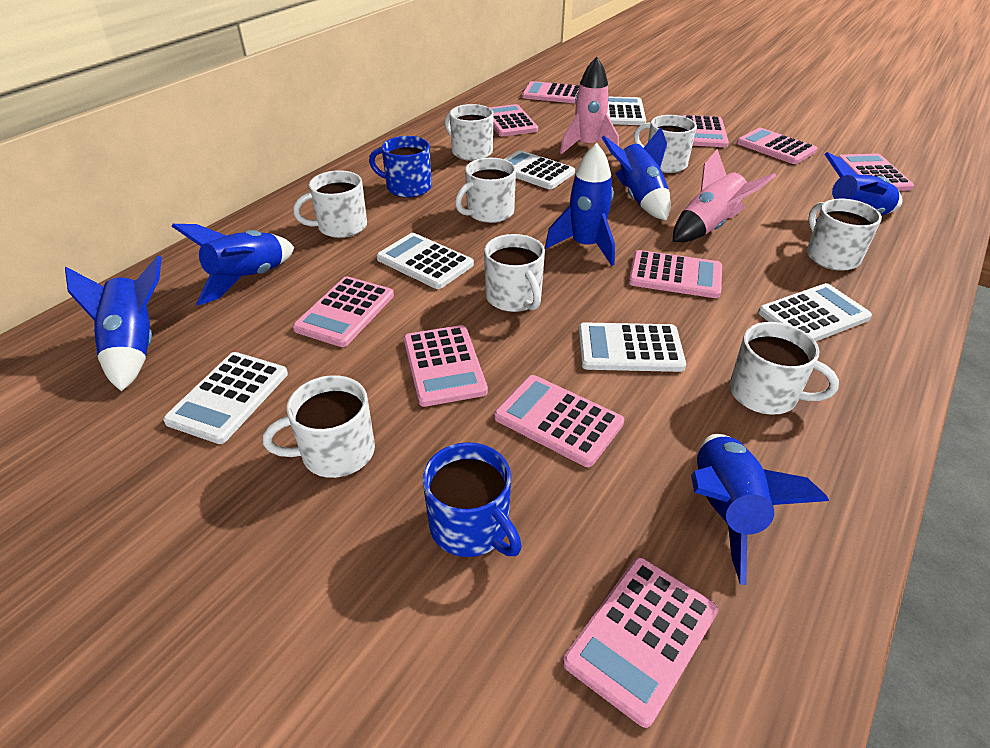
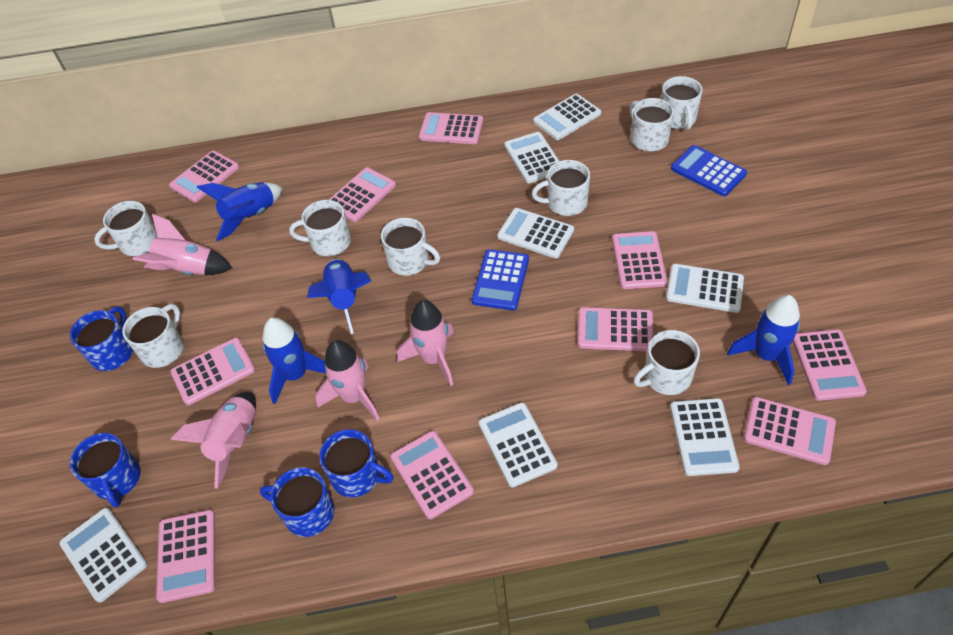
blue calculator: 0 -> 2
blue mug: 2 -> 4
blue rocket: 6 -> 4
pink rocket: 2 -> 4
white calculator: 6 -> 7

